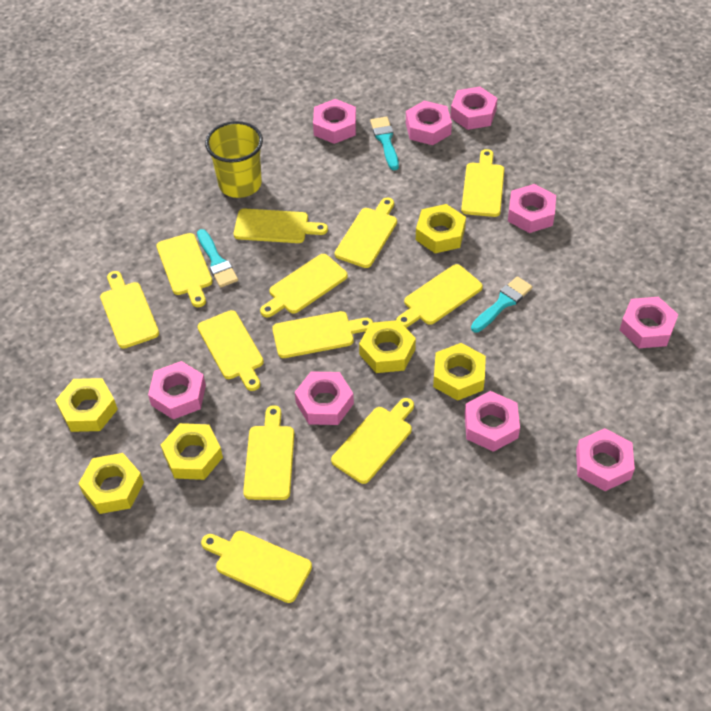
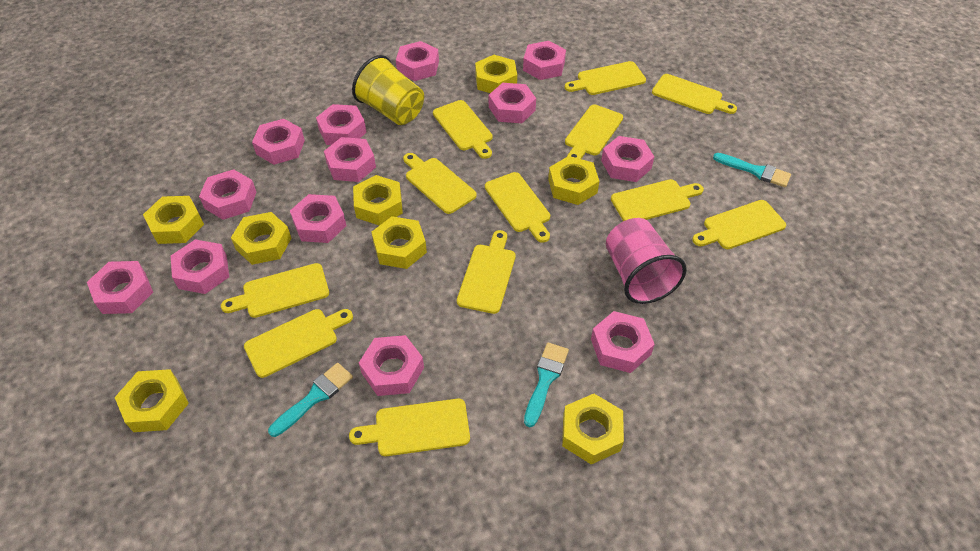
pink cup: 0 -> 1
pink nut: 9 -> 13
yellow nut: 6 -> 8

